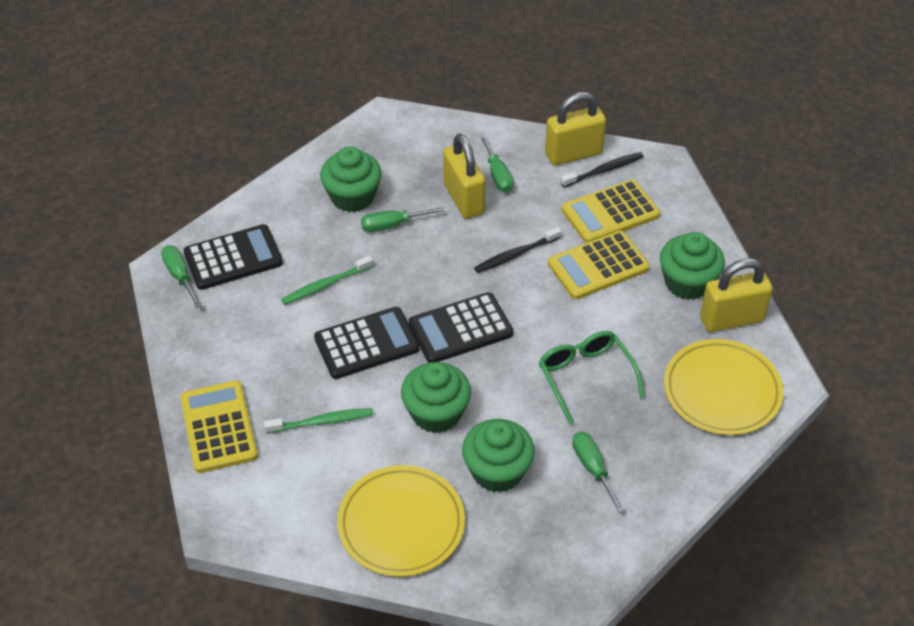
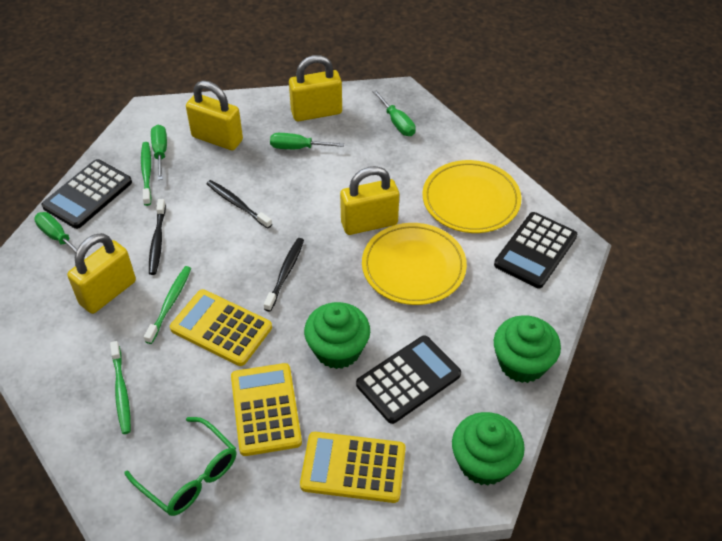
black toothbrush: 2 -> 3
green cupcake: 4 -> 3
green toothbrush: 2 -> 3
yellow padlock: 3 -> 4

